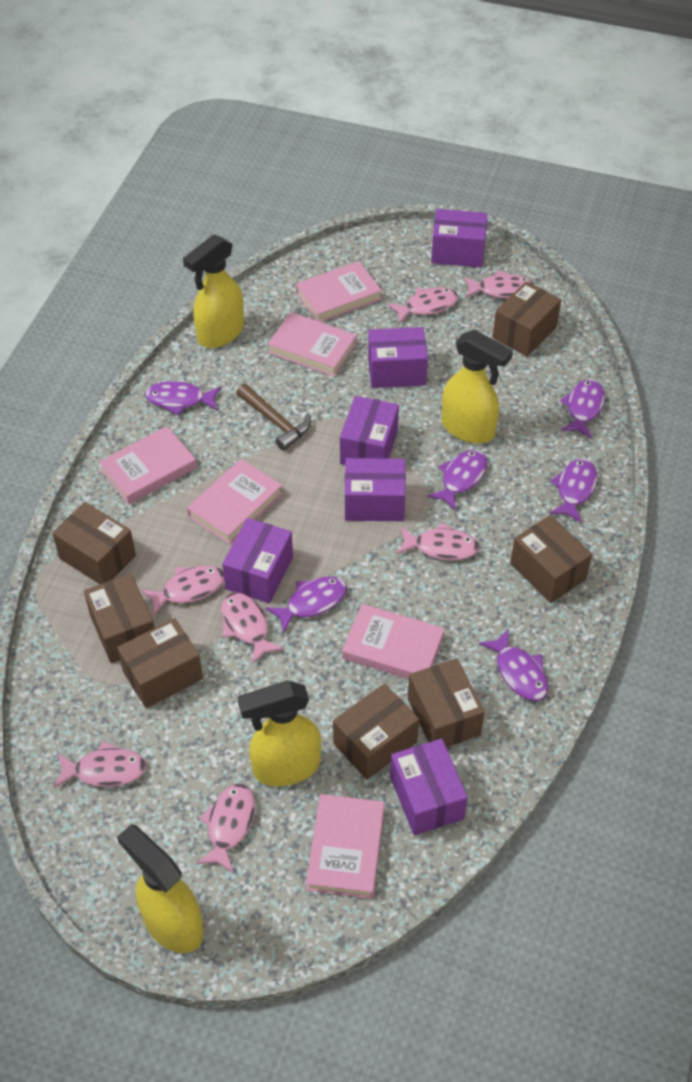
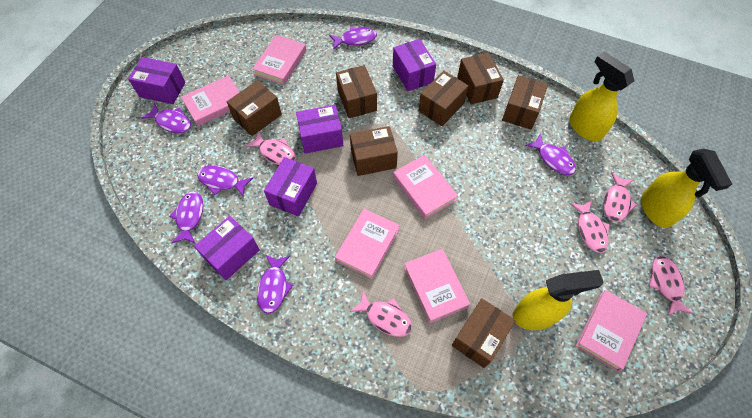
brown hammer: 1 -> 0
pink fish: 7 -> 5
purple box: 6 -> 5
yellow spray bottle: 4 -> 3

